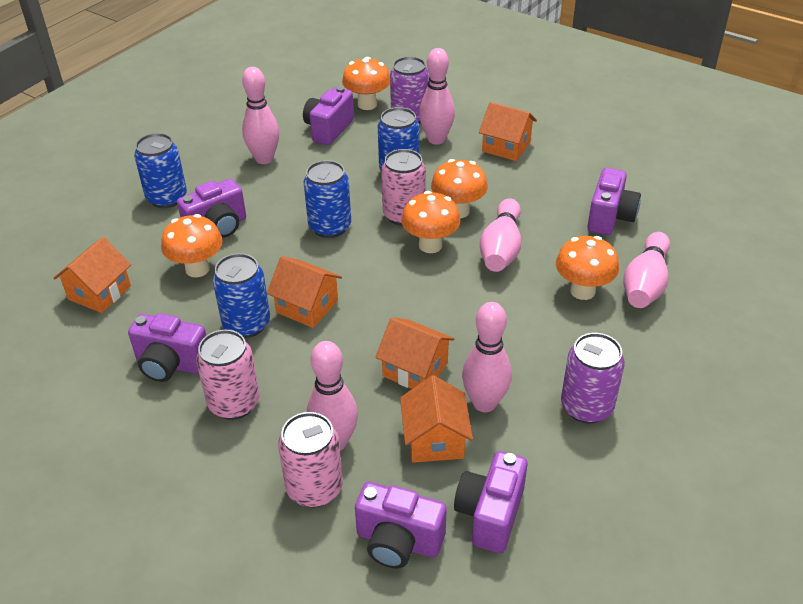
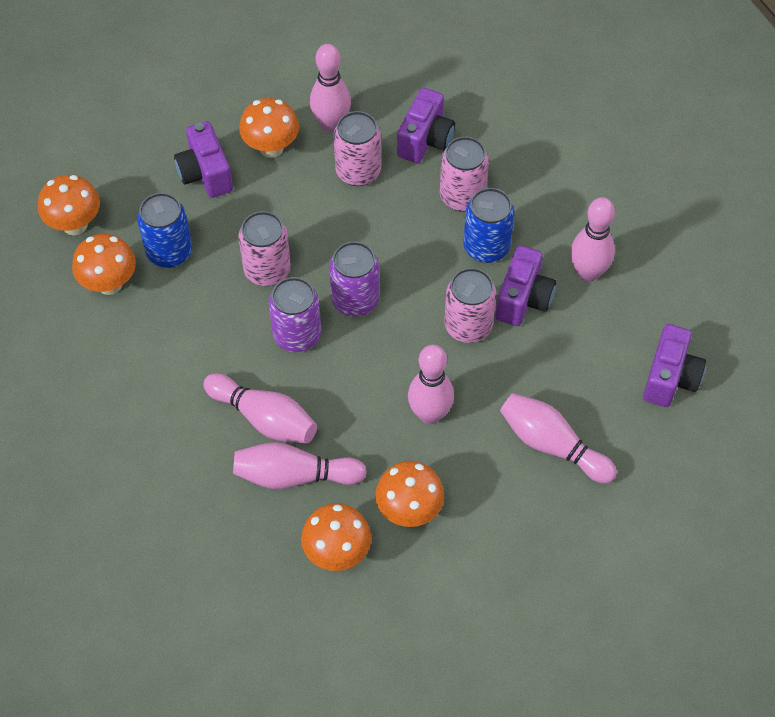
blue can: 4 -> 2
orange house: 5 -> 0
pink can: 3 -> 4
purple camera: 6 -> 4

